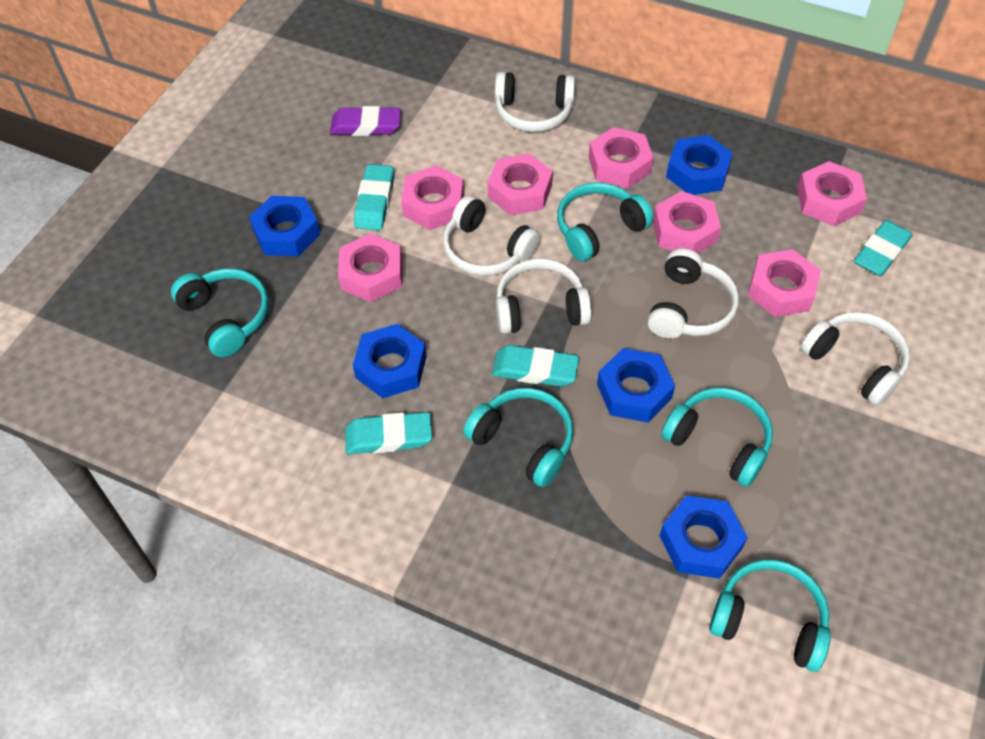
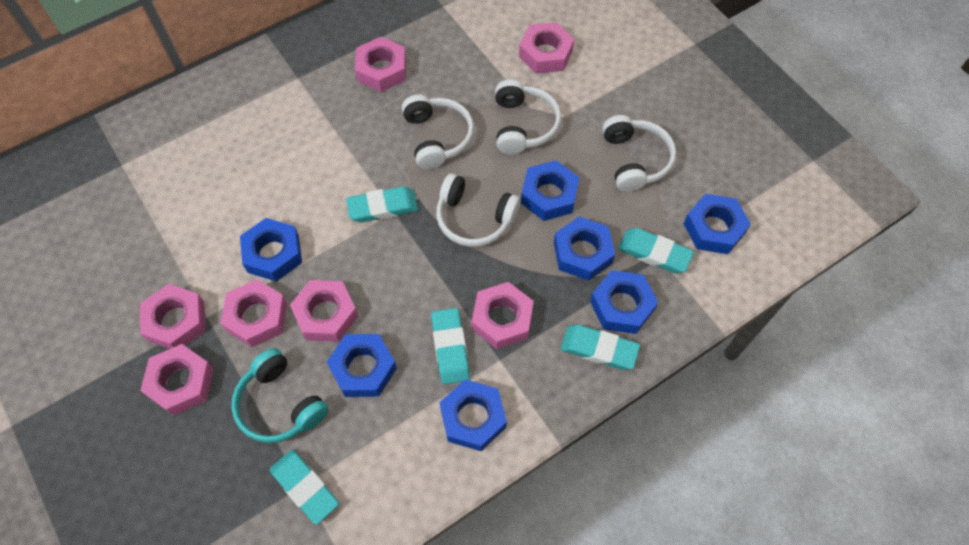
blue nut: 5 -> 7
purple eraser: 1 -> 0
turquoise eraser: 4 -> 5
turquoise headphones: 5 -> 1
white headphones: 5 -> 4

